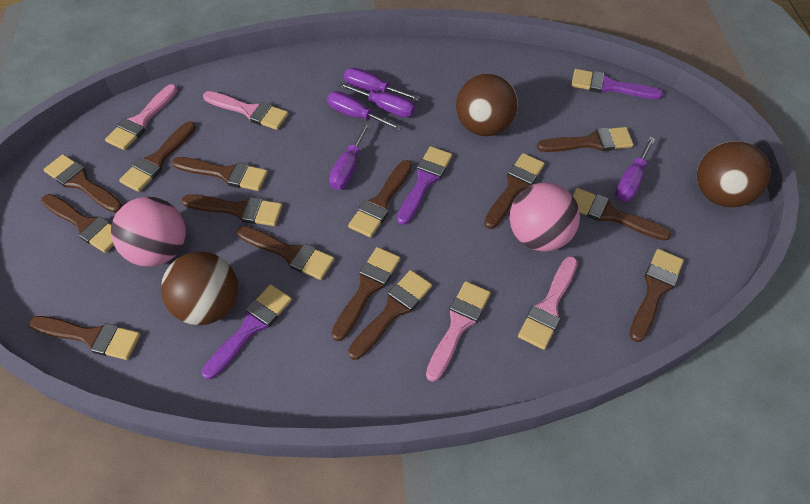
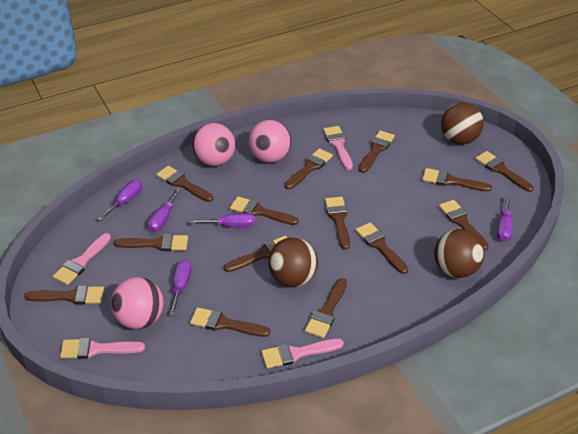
pink ball: 2 -> 3
purple brush: 3 -> 0

